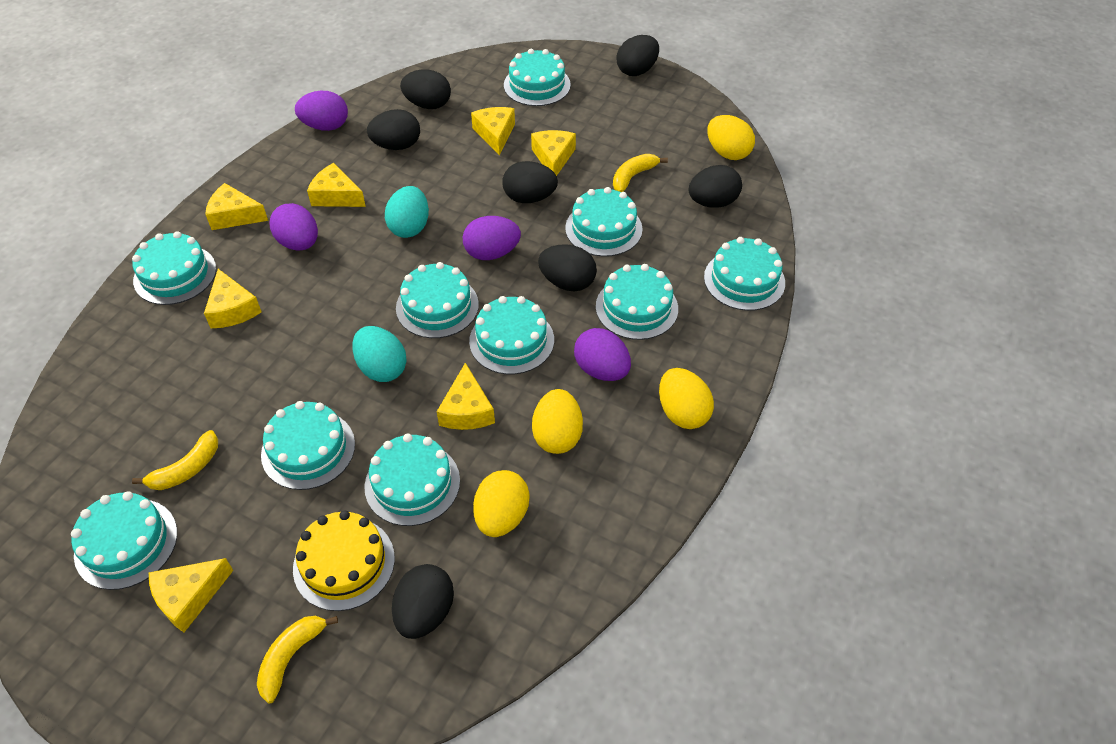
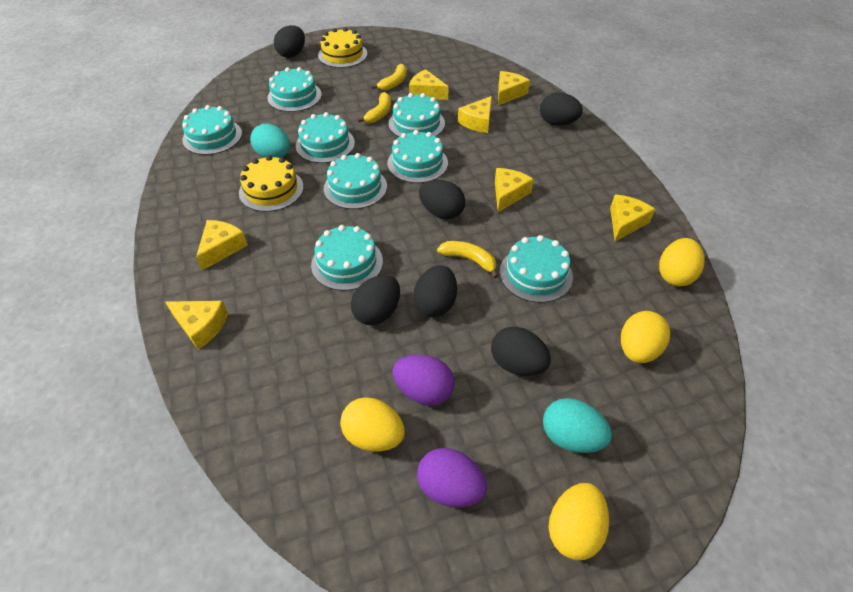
black egg: 7 -> 6
purple egg: 4 -> 2
turquoise cake: 10 -> 8
yellow cake: 1 -> 2

